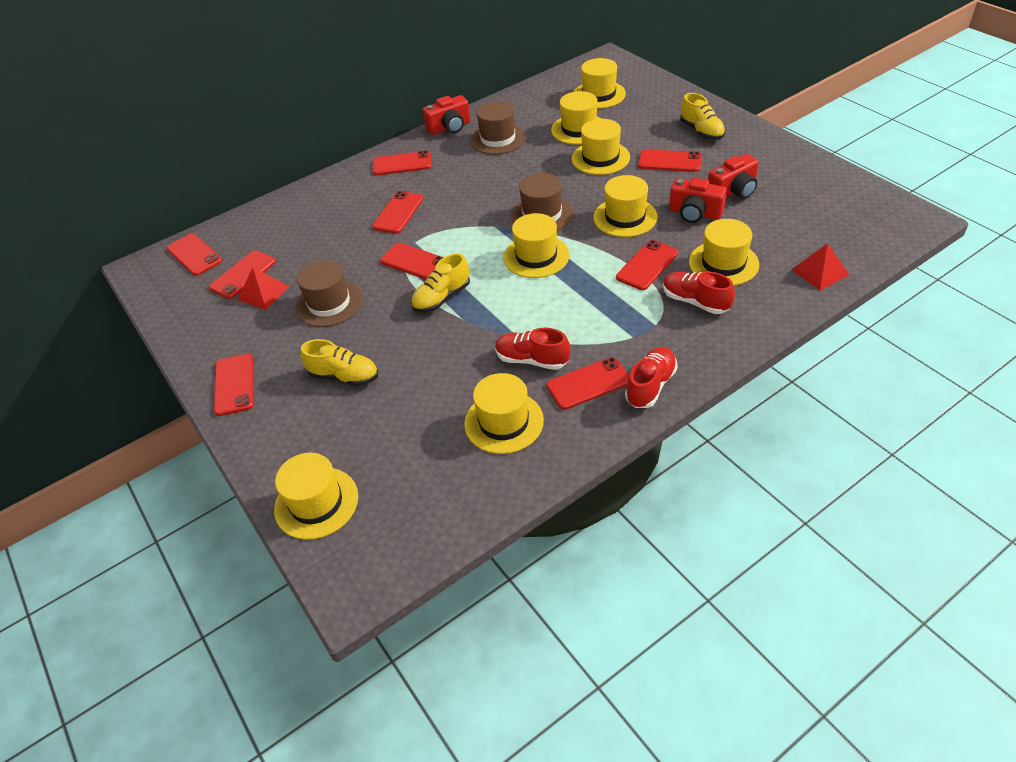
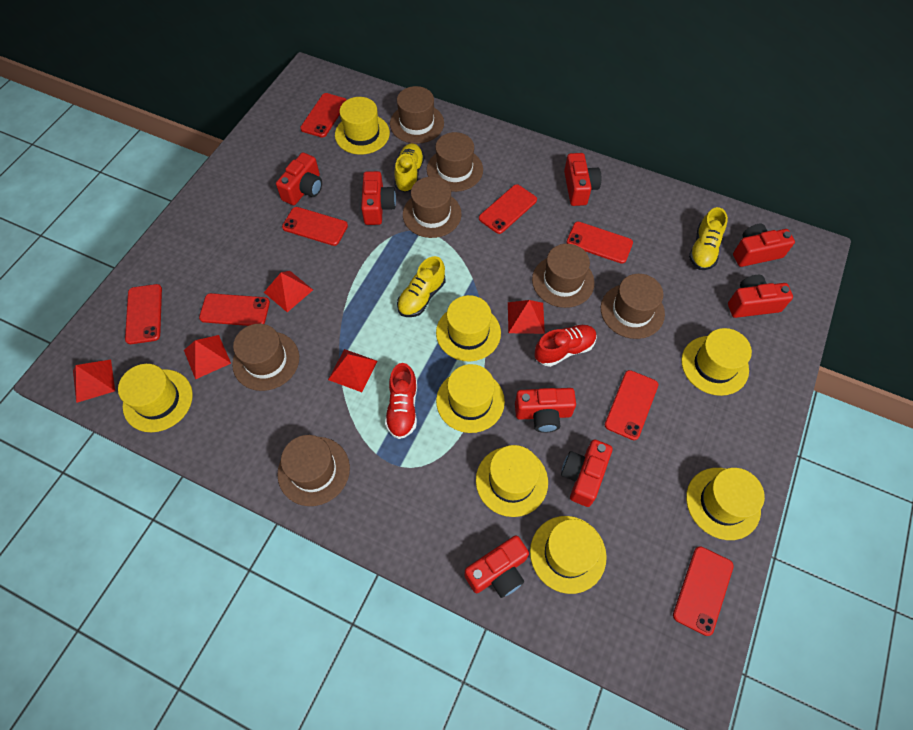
brown hat: 3 -> 7
red camera: 3 -> 8
red phone: 9 -> 8
red pyramid: 2 -> 5
red shoe: 3 -> 2

